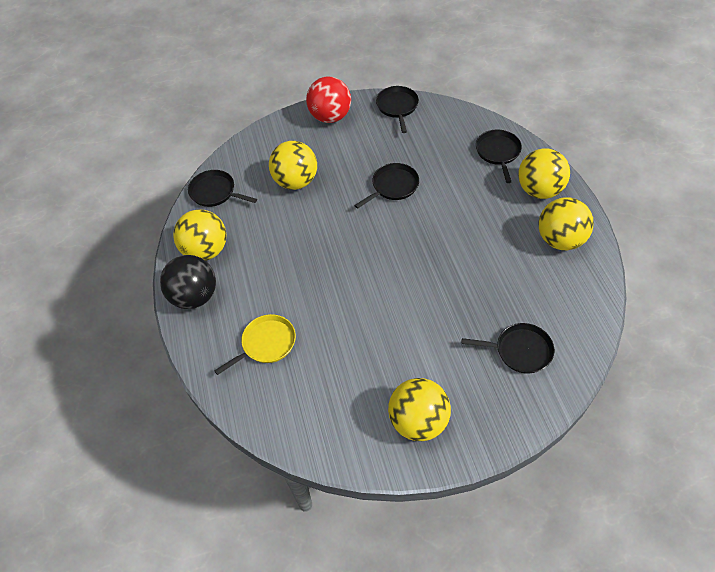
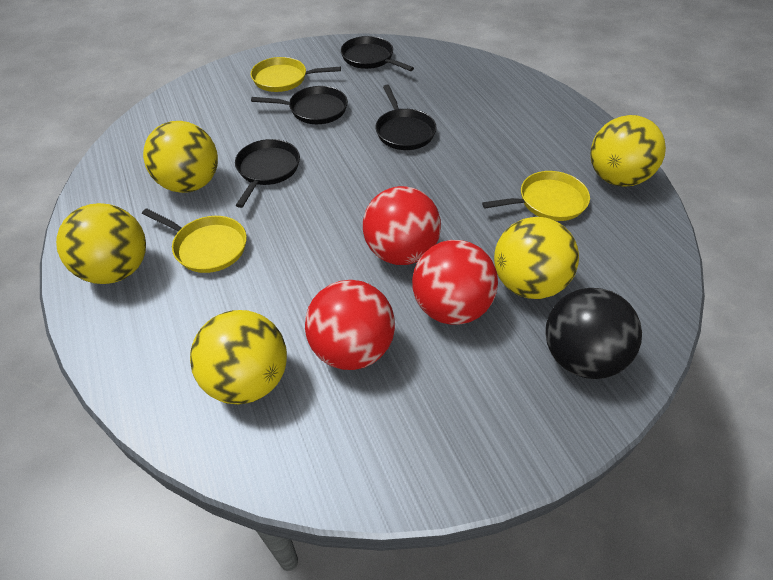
black pan: 5 -> 4
red ball: 1 -> 3
yellow pan: 1 -> 3

